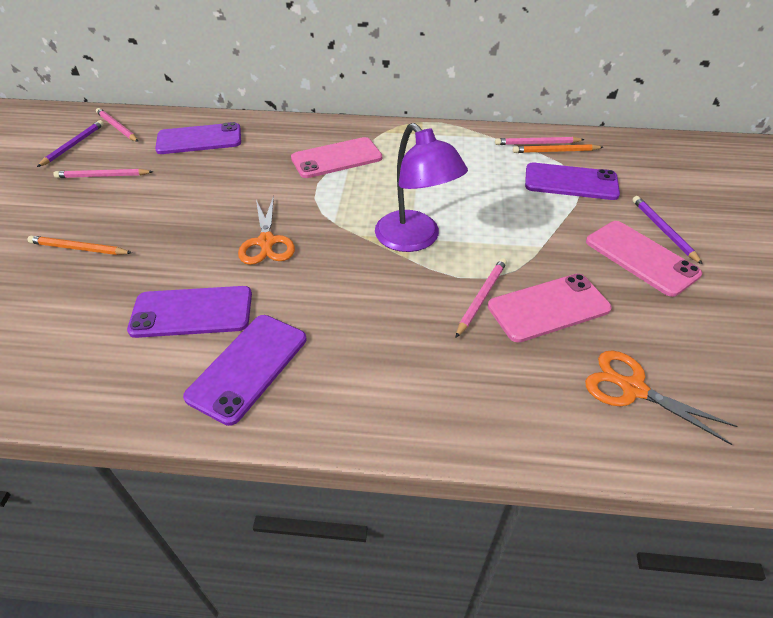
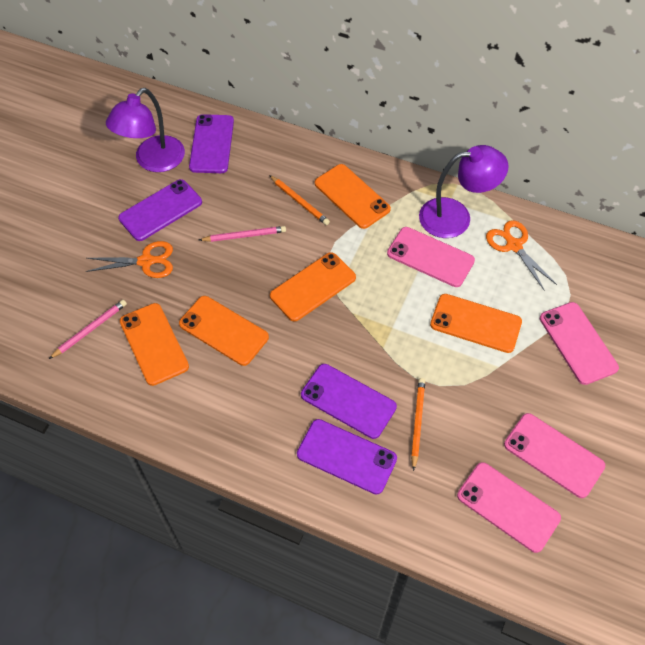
orange phone: 0 -> 5
pink pencil: 4 -> 2
pink phone: 3 -> 4
purple lamp: 1 -> 2
purple pencil: 2 -> 0

